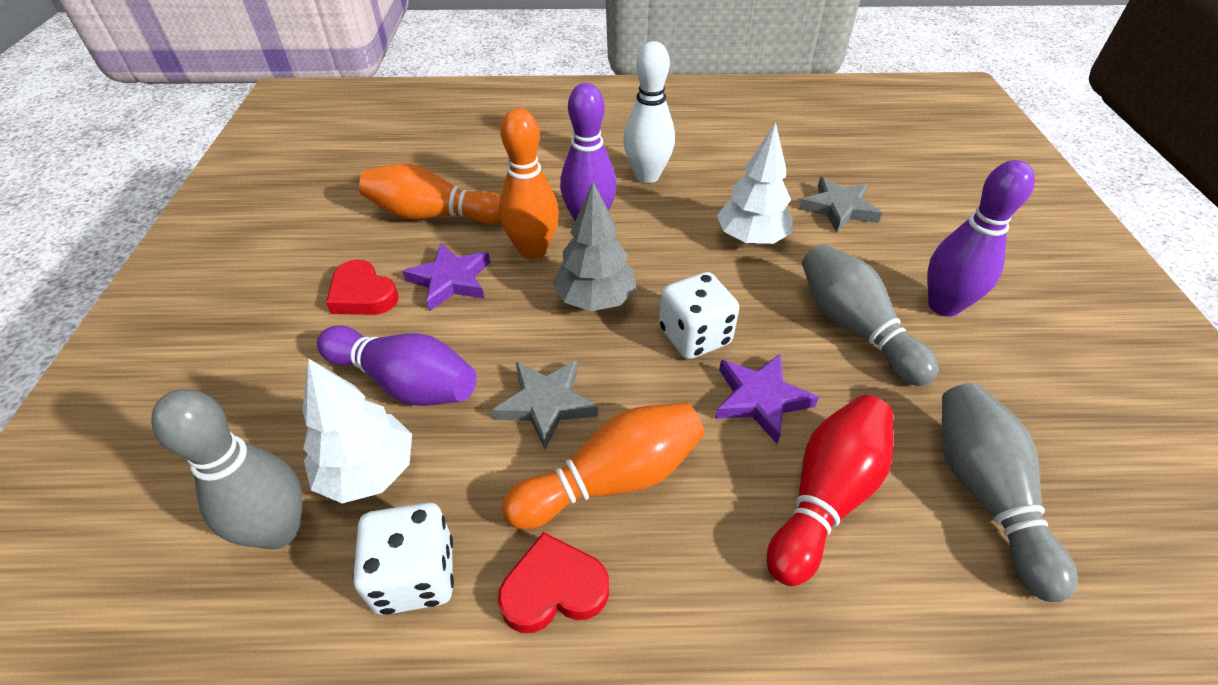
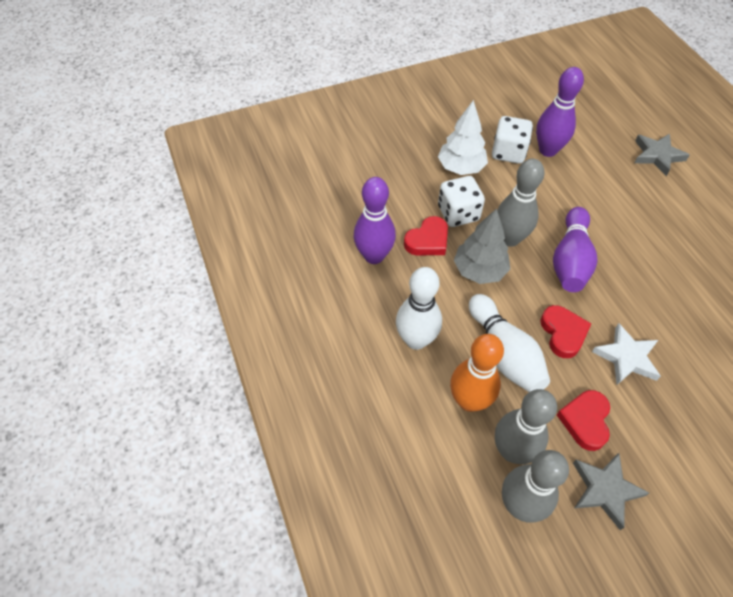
orange bowling pin: 3 -> 1
purple star: 2 -> 0
red bowling pin: 1 -> 0
red heart: 2 -> 3
white bowling pin: 1 -> 2
white star: 0 -> 1
white tree: 2 -> 1

